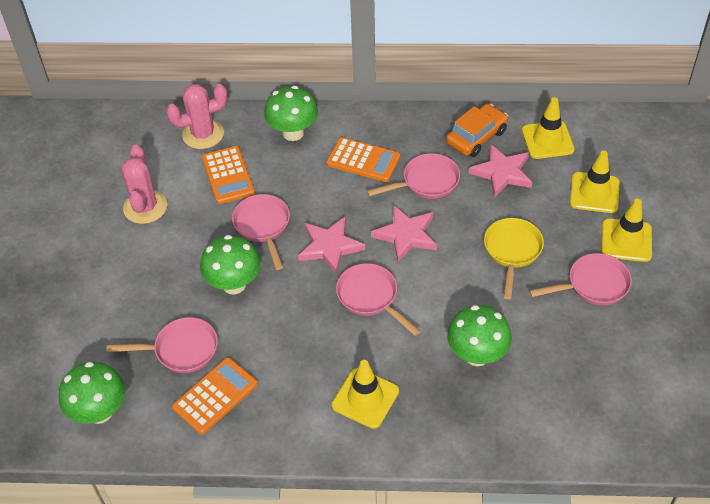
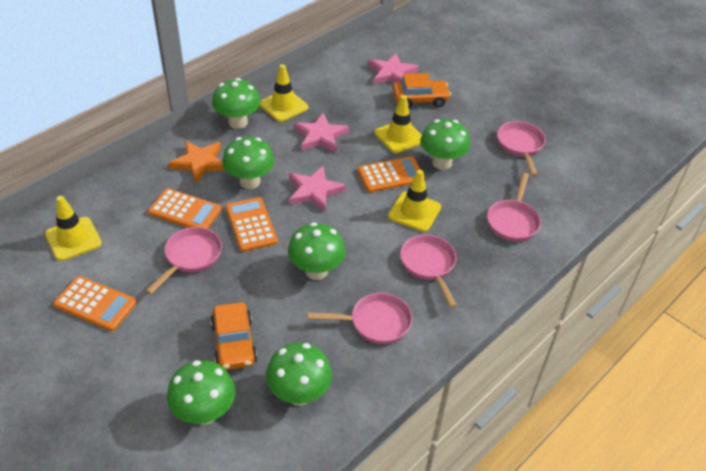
green mushroom: 4 -> 6
orange calculator: 3 -> 4
orange car: 1 -> 2
orange star: 0 -> 1
pink cactus: 2 -> 0
yellow pan: 1 -> 0

